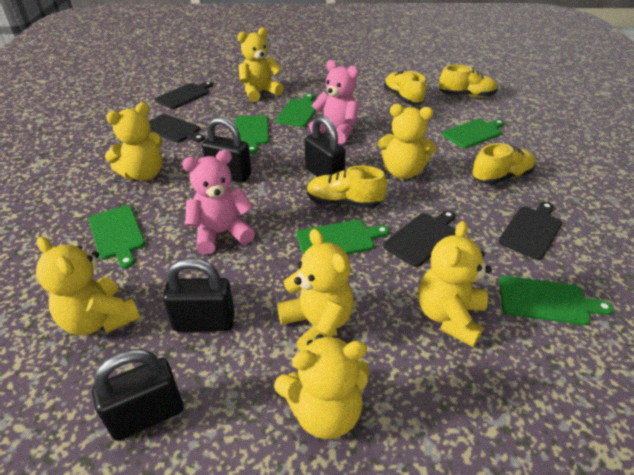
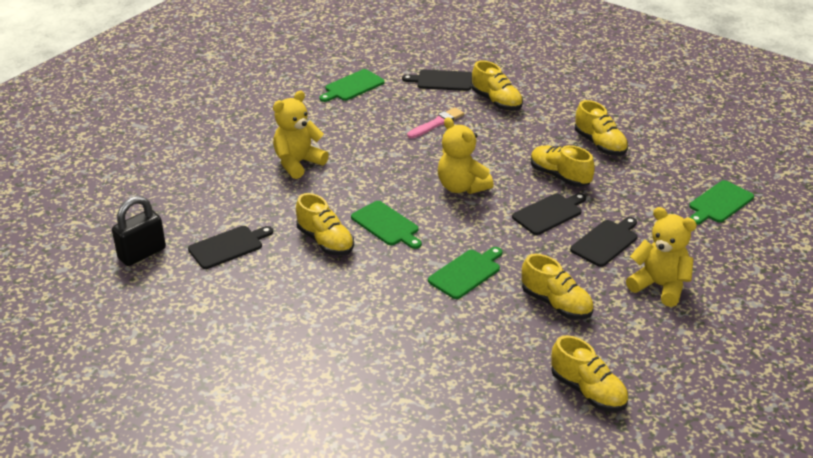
black padlock: 4 -> 1
green cutting board: 6 -> 4
pink brush: 0 -> 1
pink teddy bear: 2 -> 0
yellow shoe: 4 -> 6
yellow teddy bear: 7 -> 3

